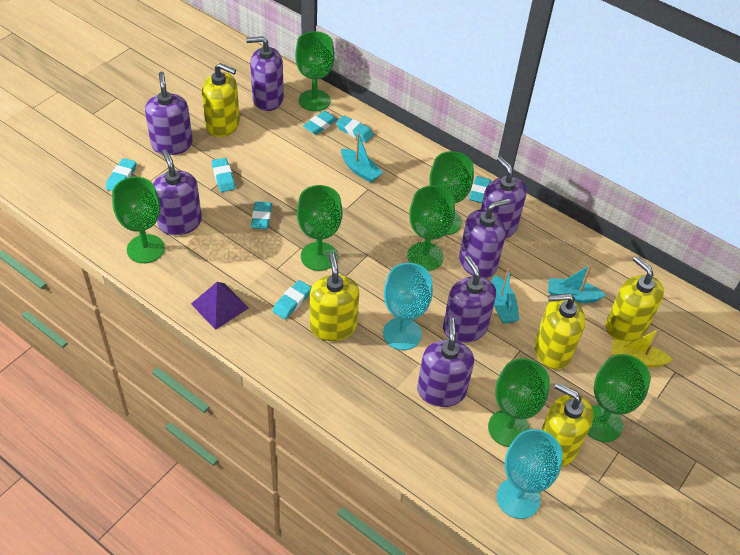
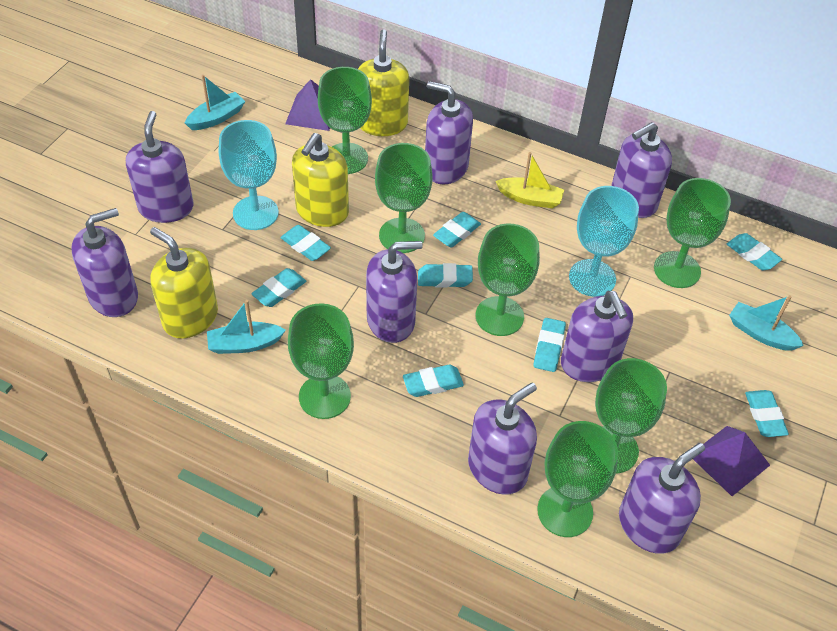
purple pyramid: 1 -> 2
purple soap dispenser: 7 -> 8
turquoise eraser: 7 -> 8
yellow soap dispenser: 5 -> 3

